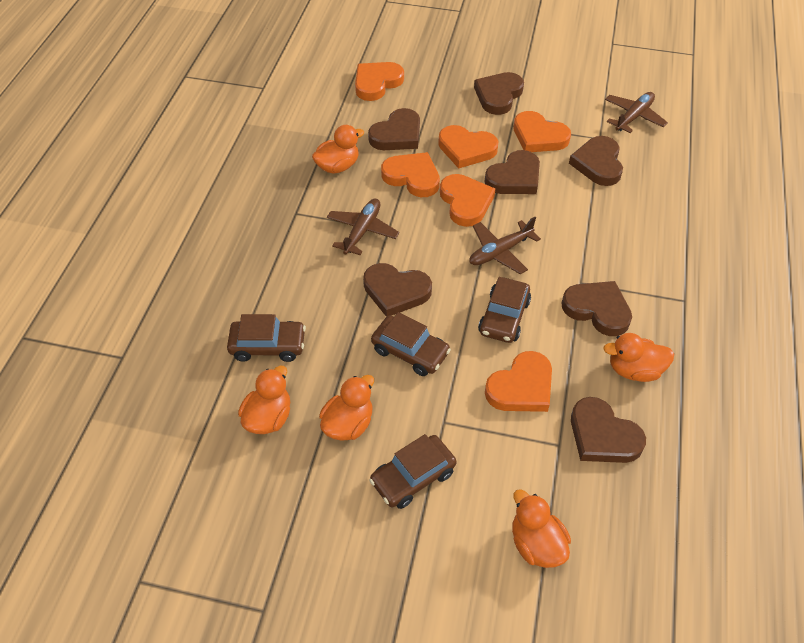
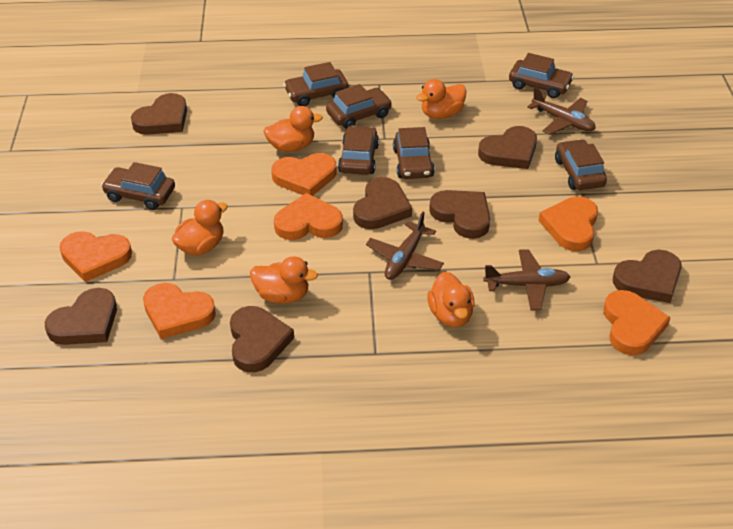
brown car: 4 -> 7

